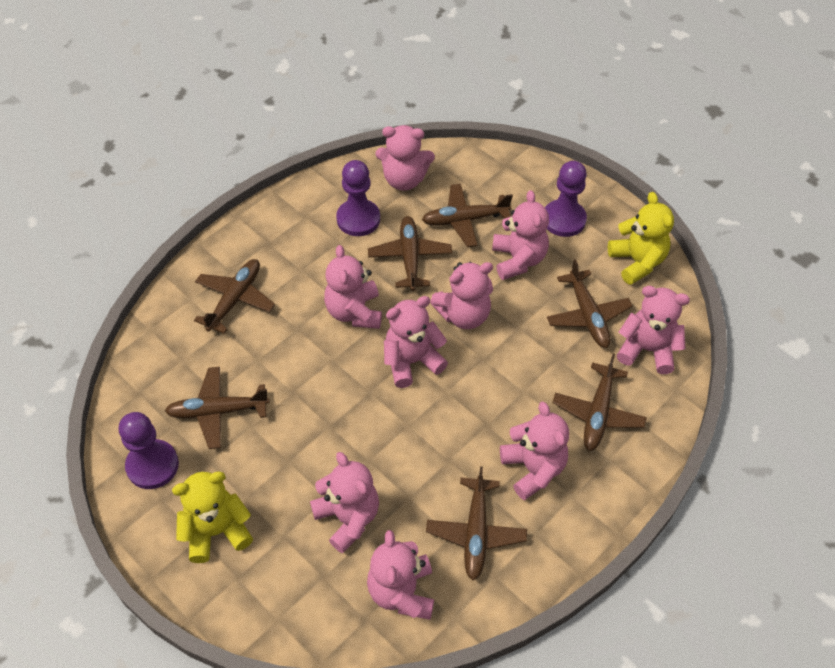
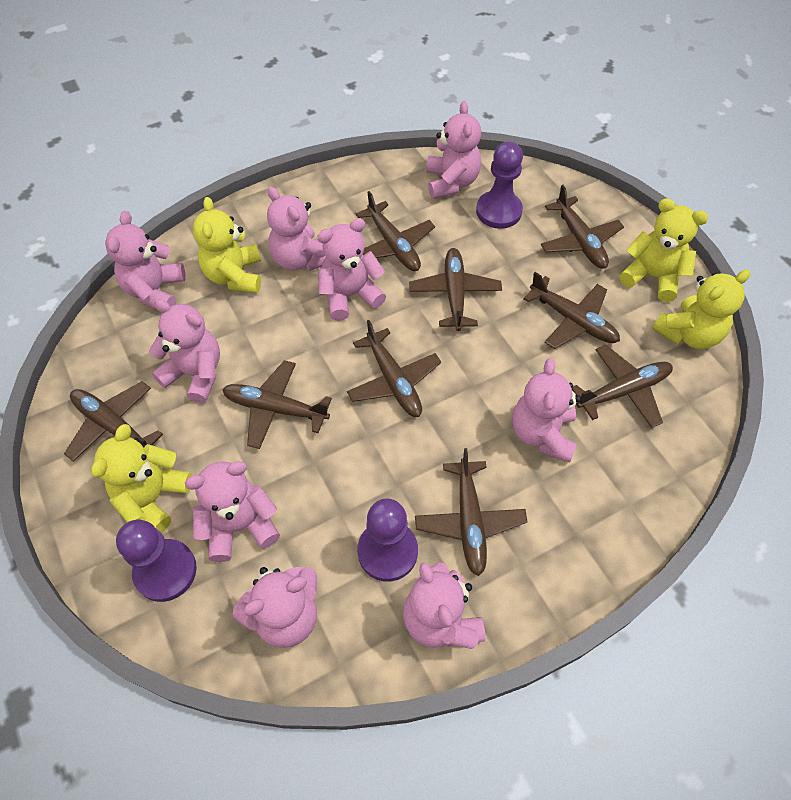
brown plane: 7 -> 9
yellow teddy bear: 2 -> 4

